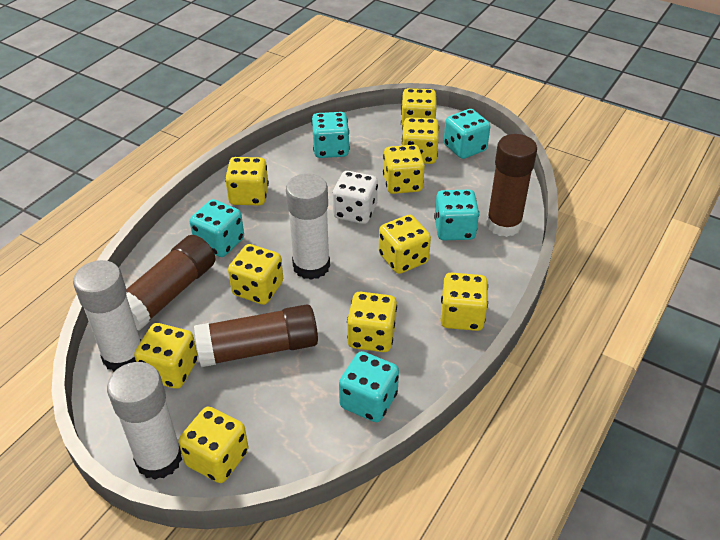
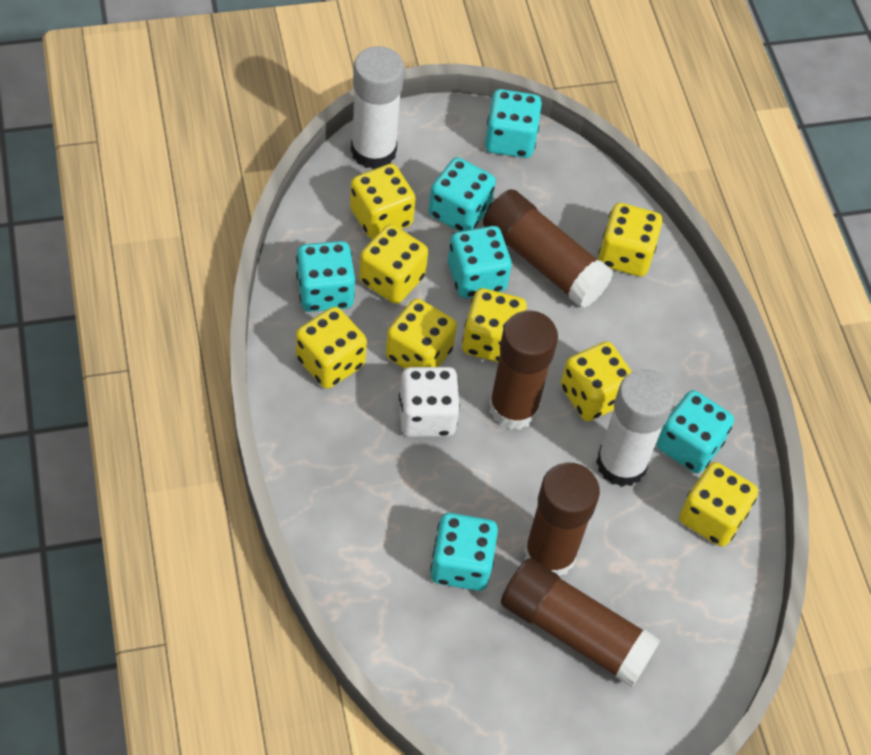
brown glue stick: 3 -> 4
turquoise dice: 5 -> 6
white glue stick: 3 -> 2
yellow dice: 10 -> 8

